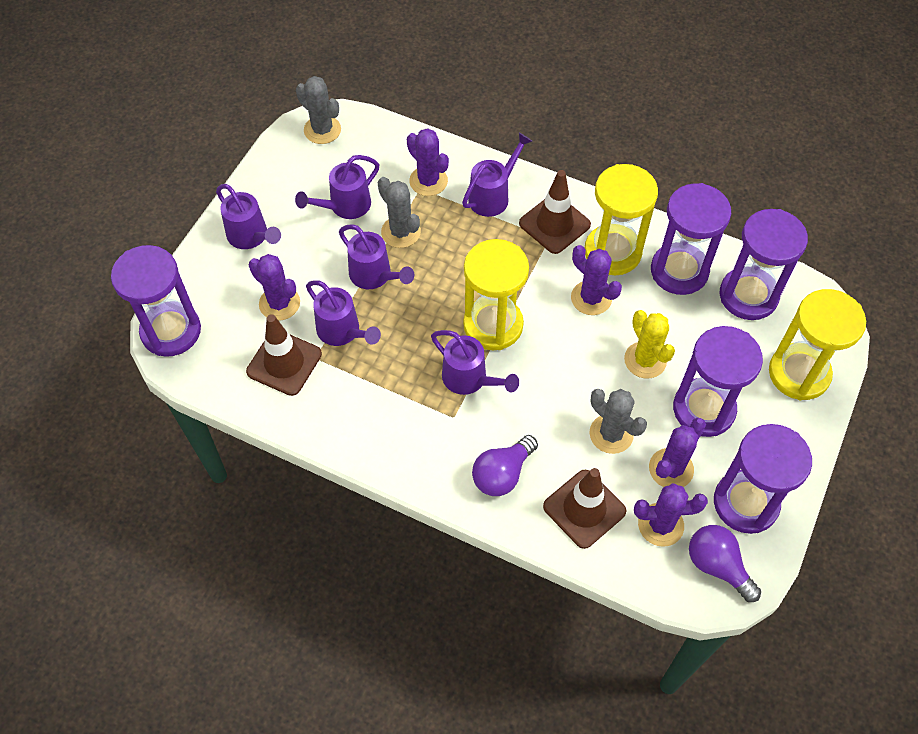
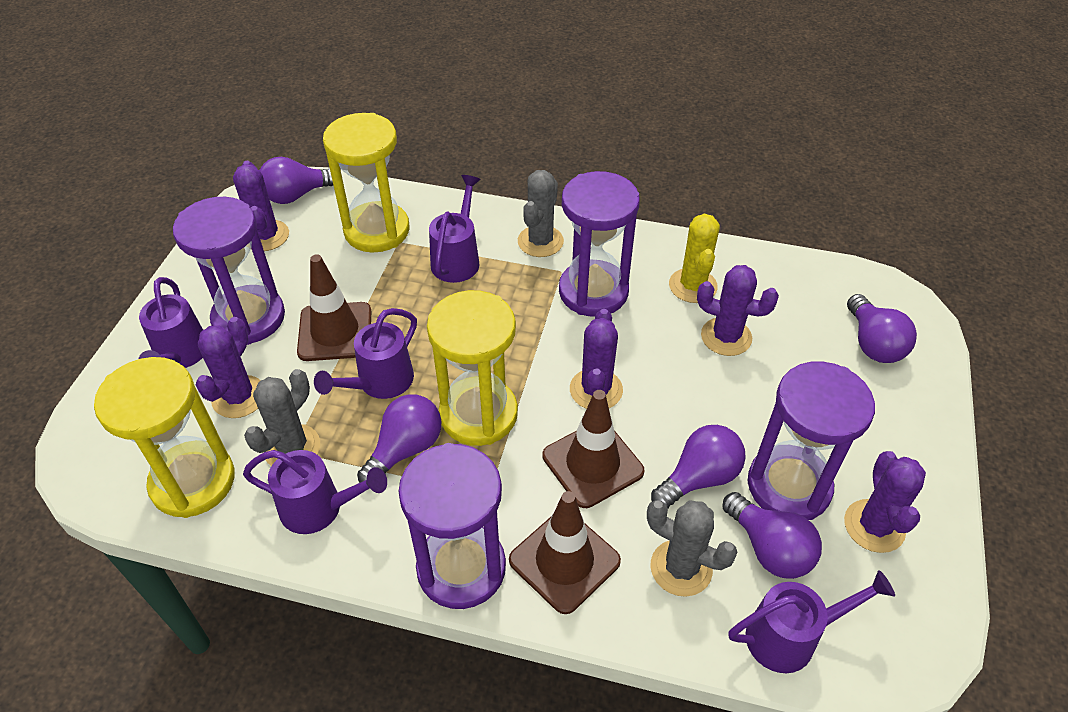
purple hourglass: 5 -> 4
purple light bulb: 2 -> 5
purple watering can: 6 -> 5

